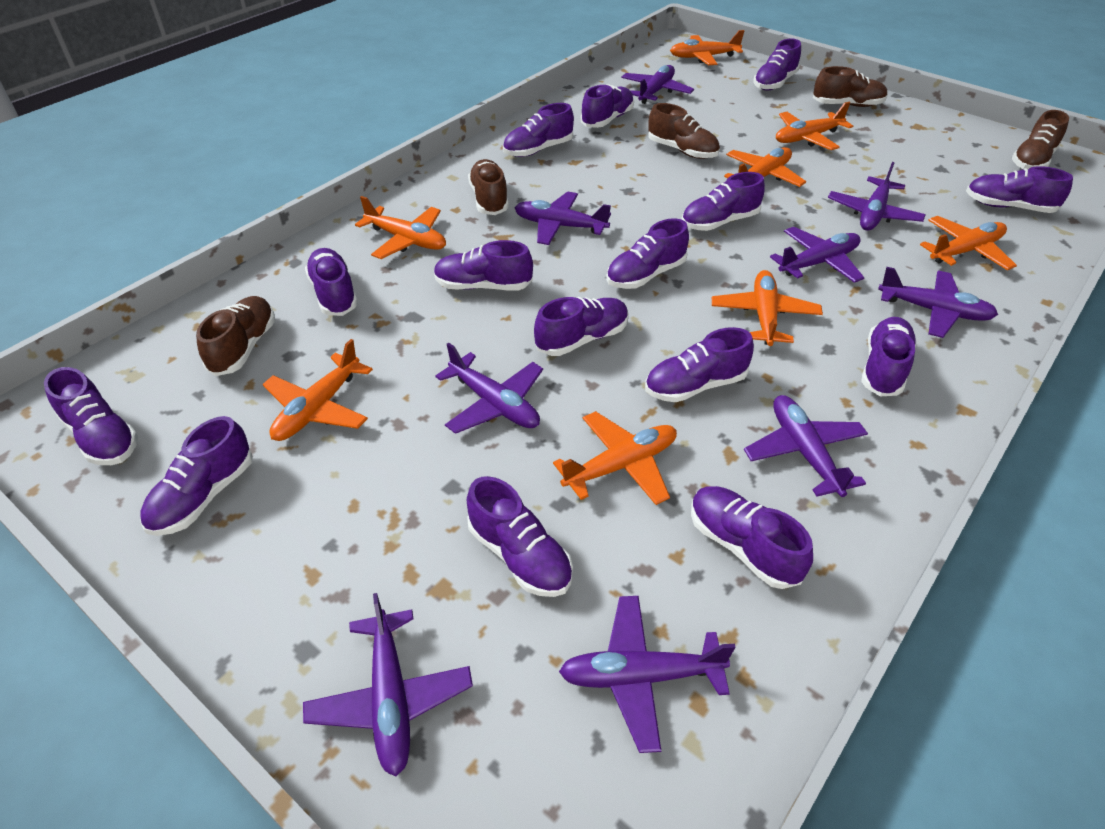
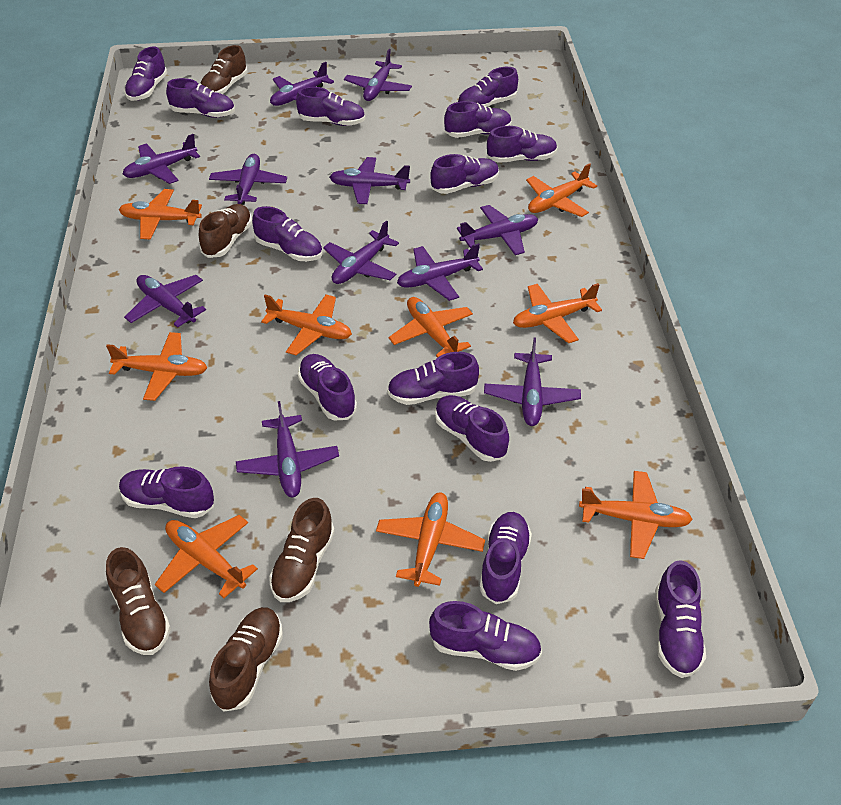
orange plane: 8 -> 9
purple plane: 9 -> 11

